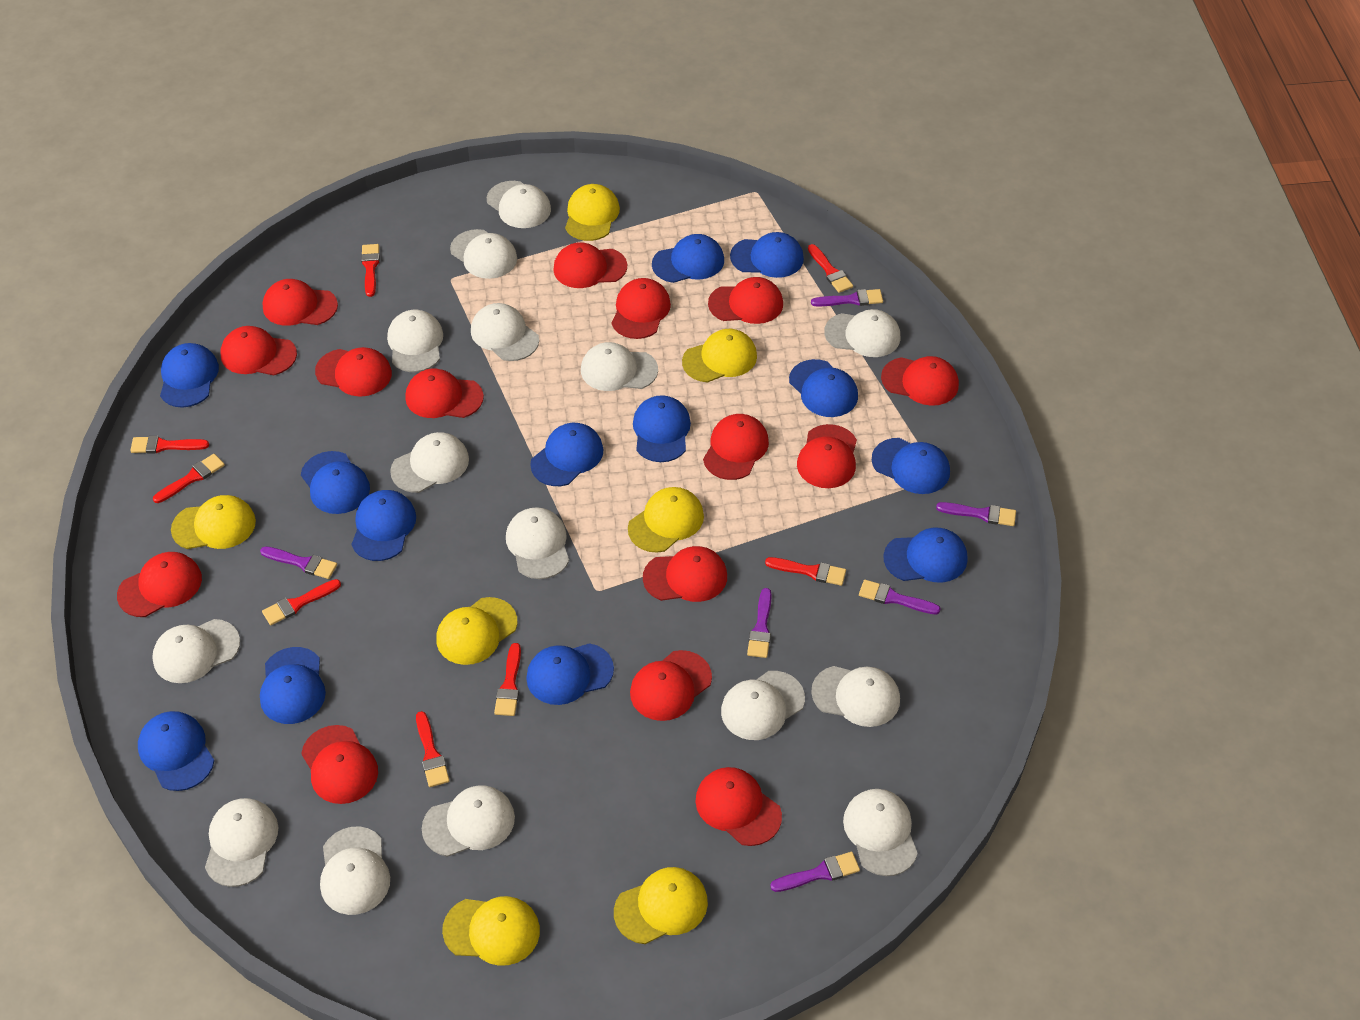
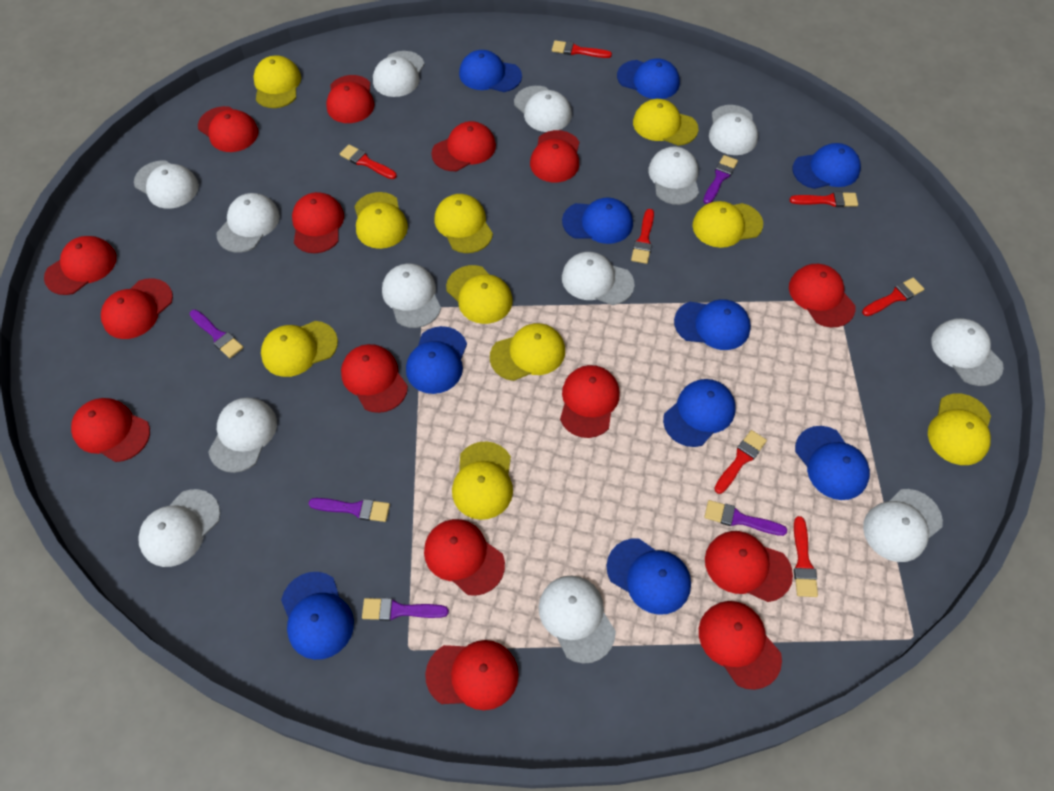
blue cap: 13 -> 10
purple brush: 6 -> 5
red brush: 8 -> 7
white cap: 15 -> 13
yellow cap: 7 -> 10

